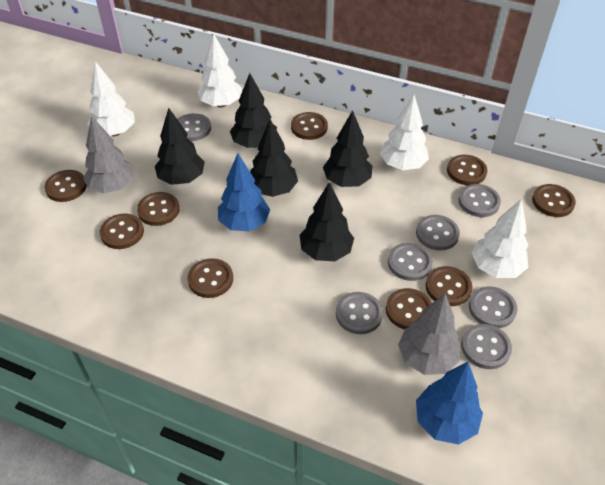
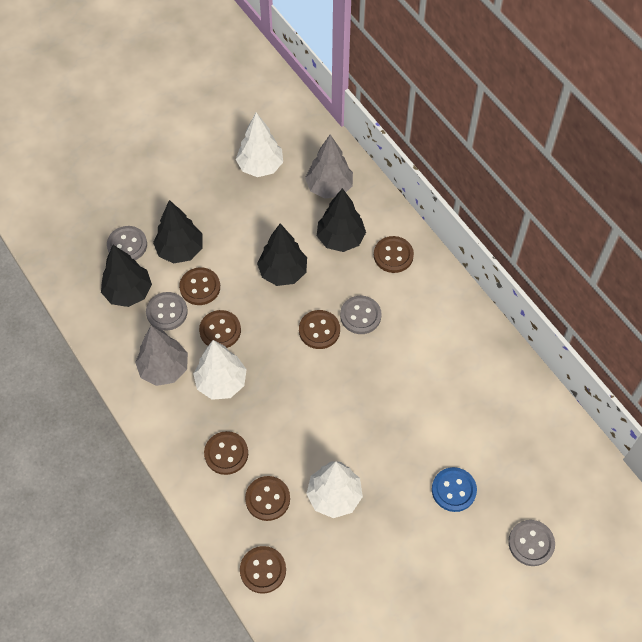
black tree: 5 -> 4
blue button: 0 -> 1
blue tree: 2 -> 0
brown button: 9 -> 7
grey button: 7 -> 4
white tree: 4 -> 3

